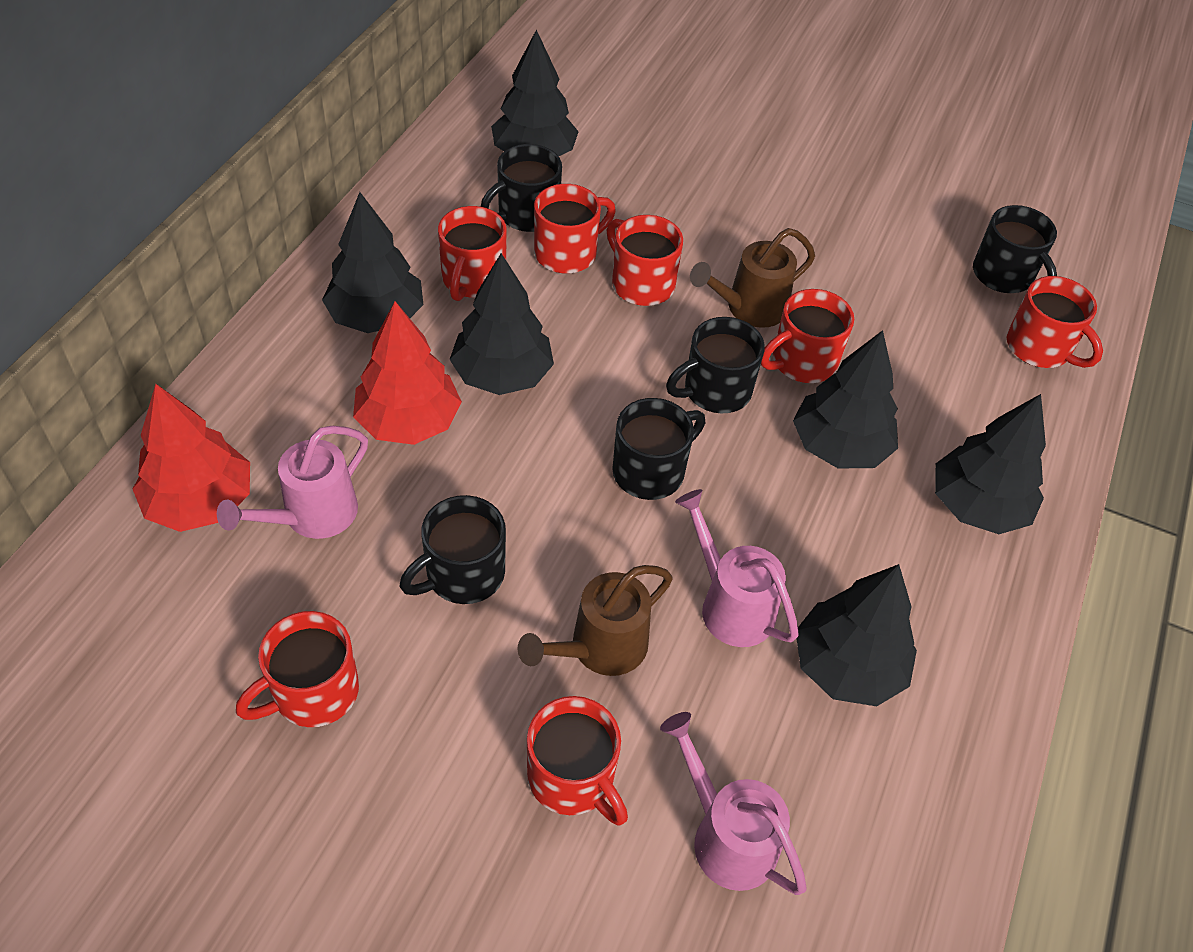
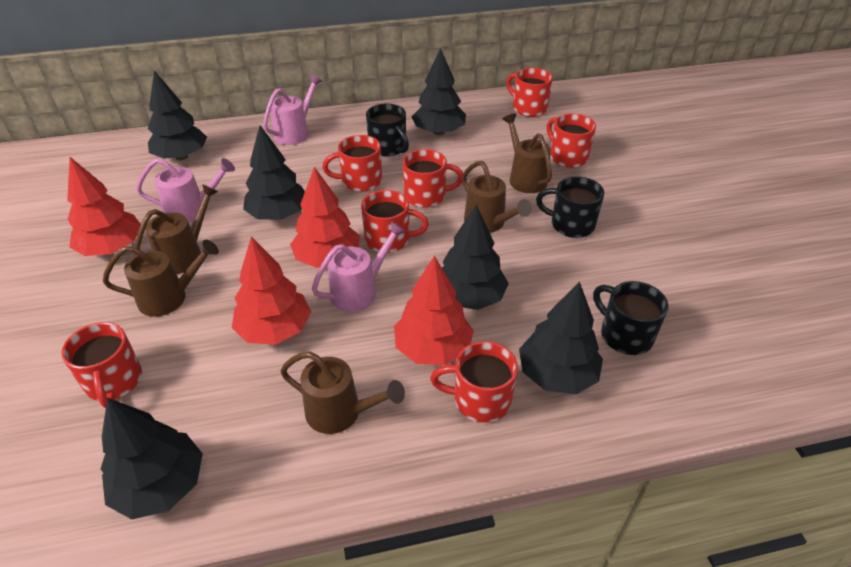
black mug: 5 -> 3
brown watering can: 2 -> 5
red tree: 2 -> 4

